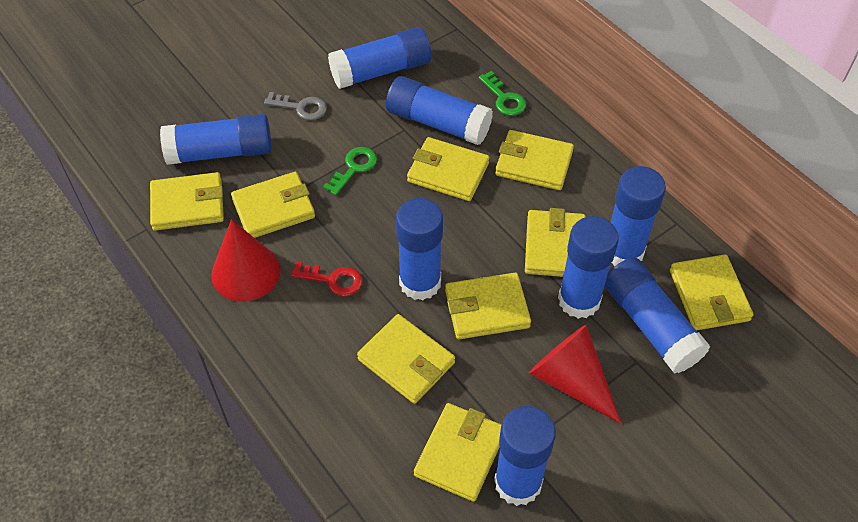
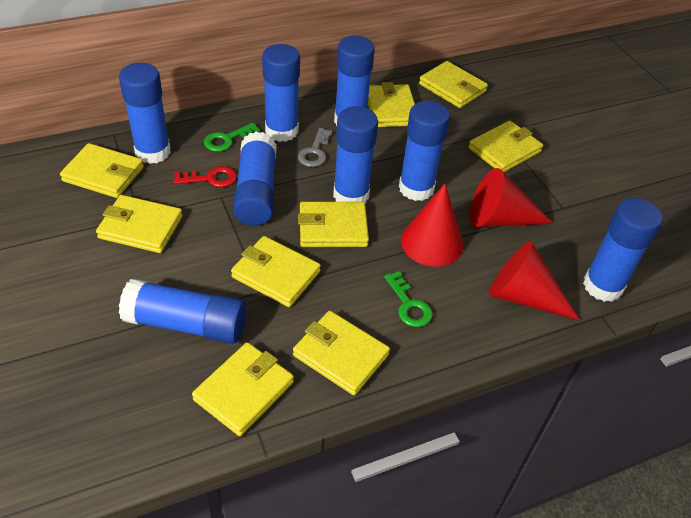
red cone: 2 -> 3

